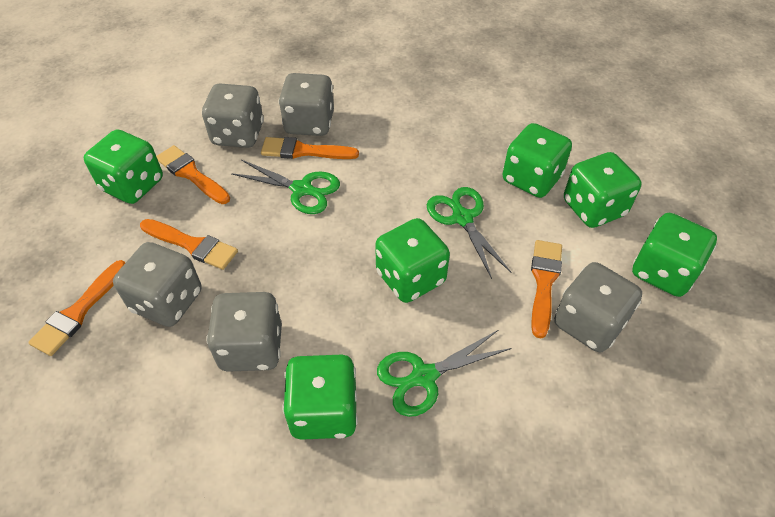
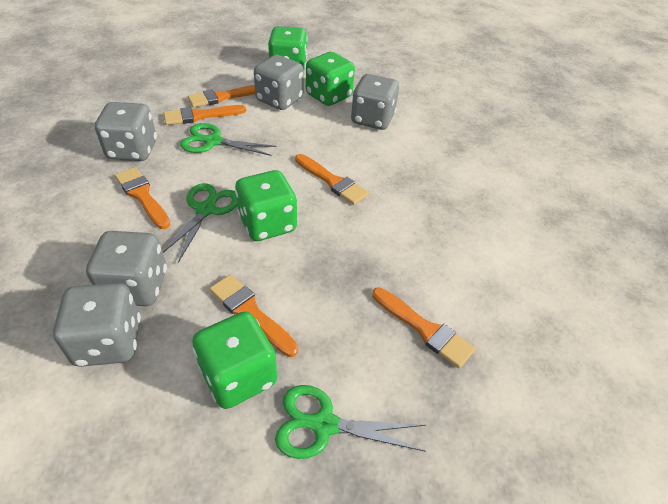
green dice: 6 -> 4
orange brush: 5 -> 6

